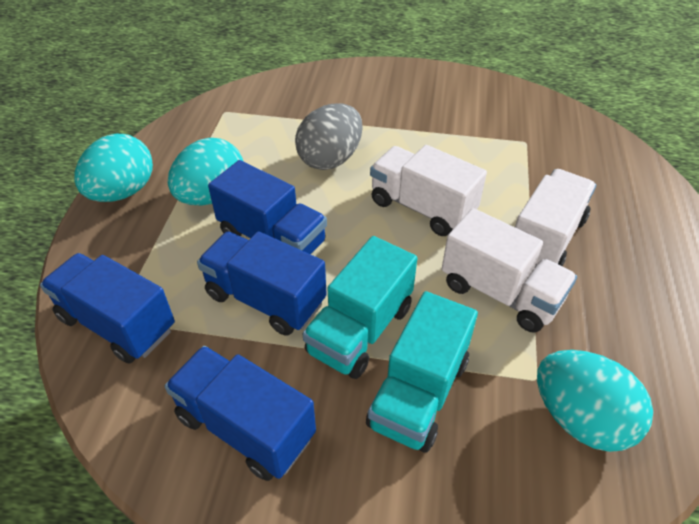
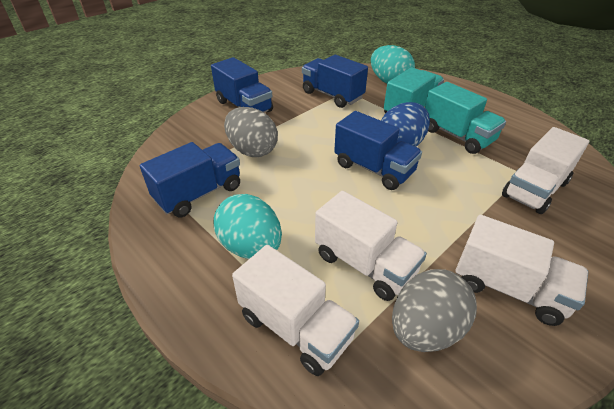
blue egg: 0 -> 1
grey egg: 1 -> 2
turquoise egg: 3 -> 2
white truck: 3 -> 4

